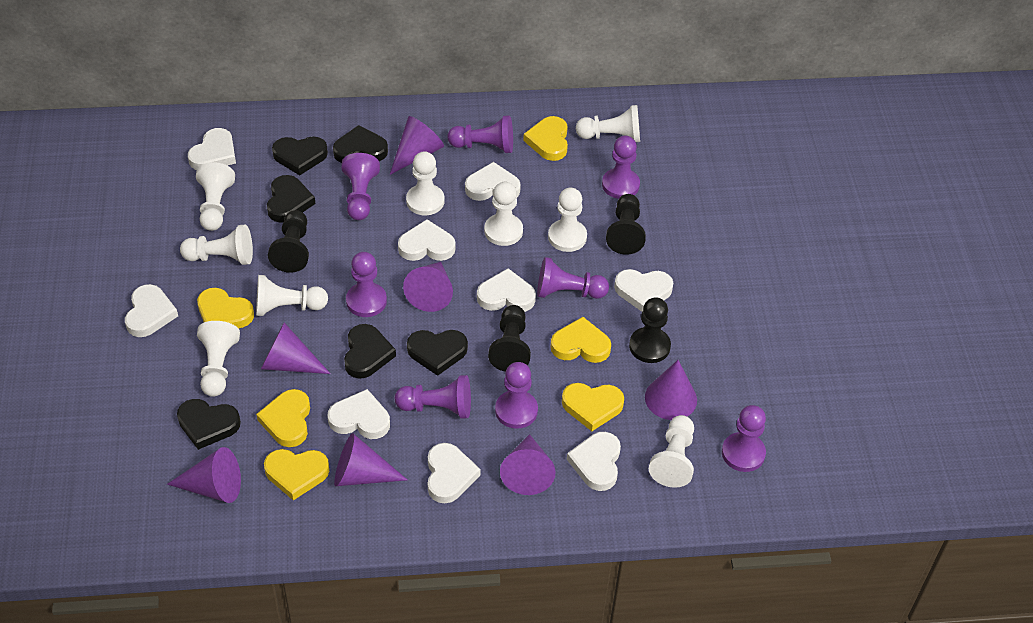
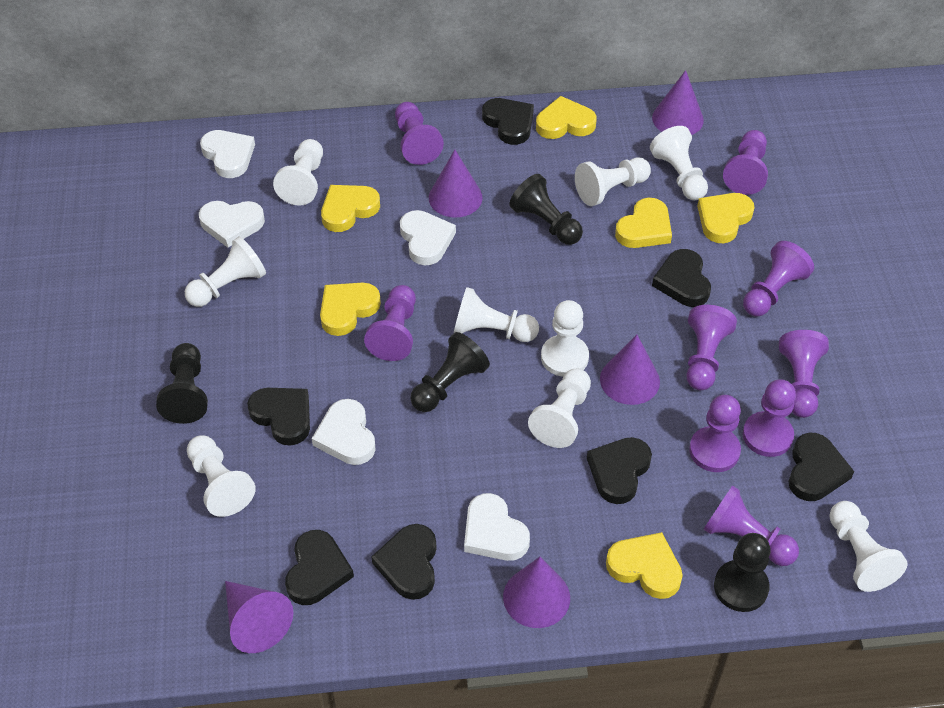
black heart: 6 -> 7
purple cone: 7 -> 5
purple pawn: 8 -> 9
white heart: 9 -> 5

